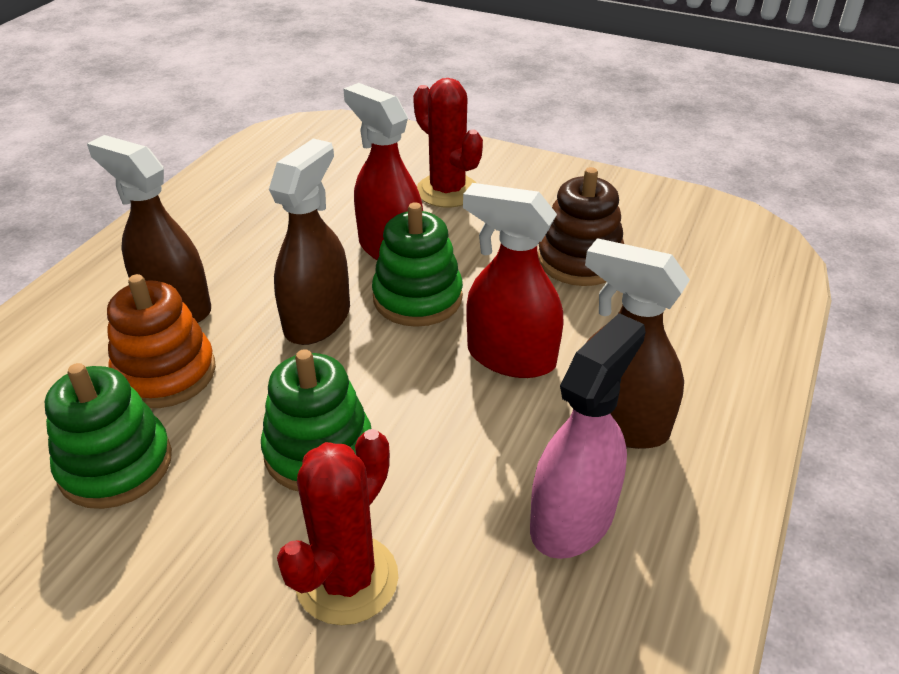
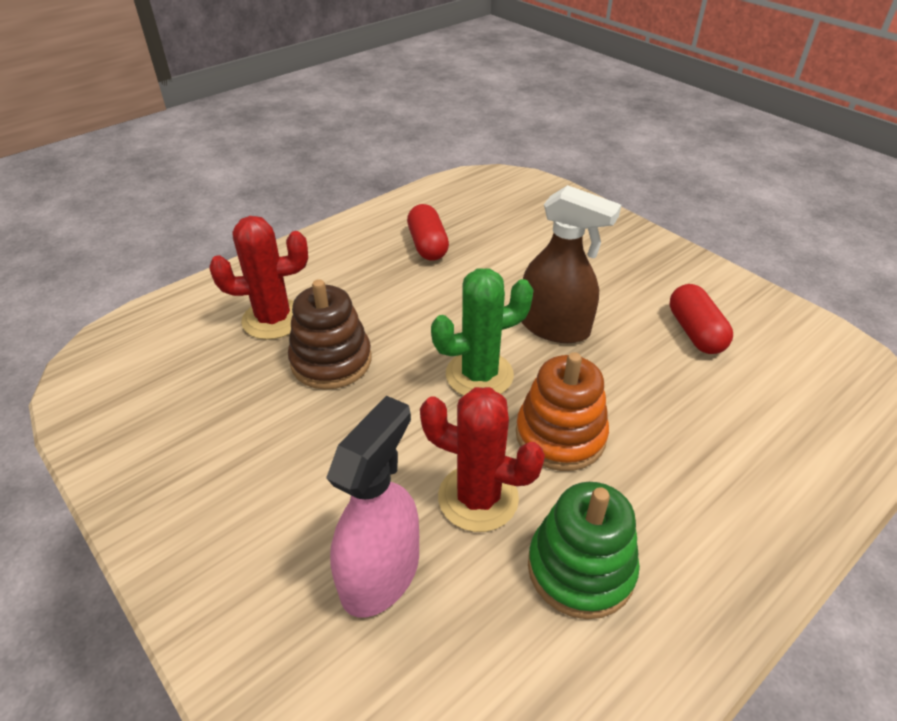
brown spray bottle: 3 -> 1
green cactus: 0 -> 1
green stacking toy: 3 -> 1
red capsule: 0 -> 2
red spray bottle: 2 -> 0

